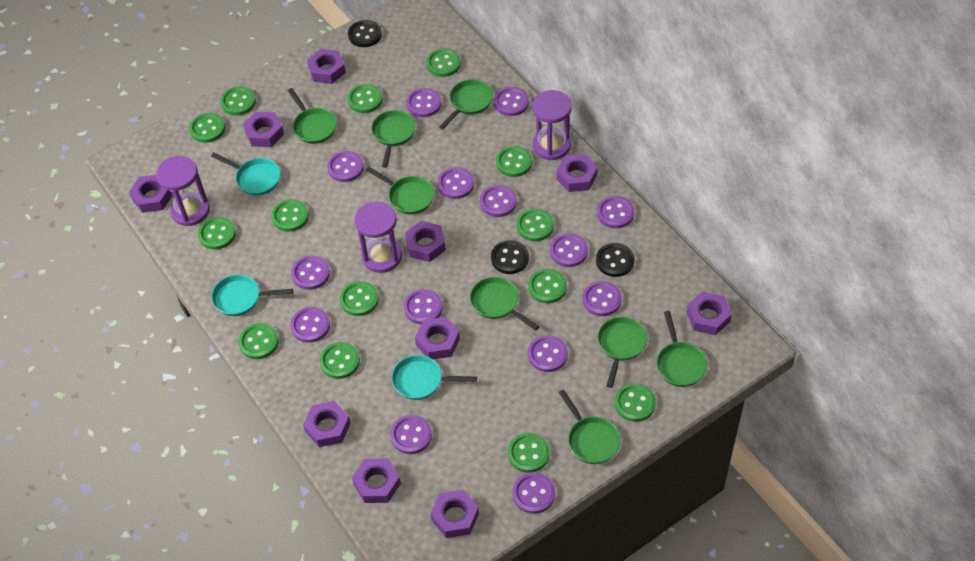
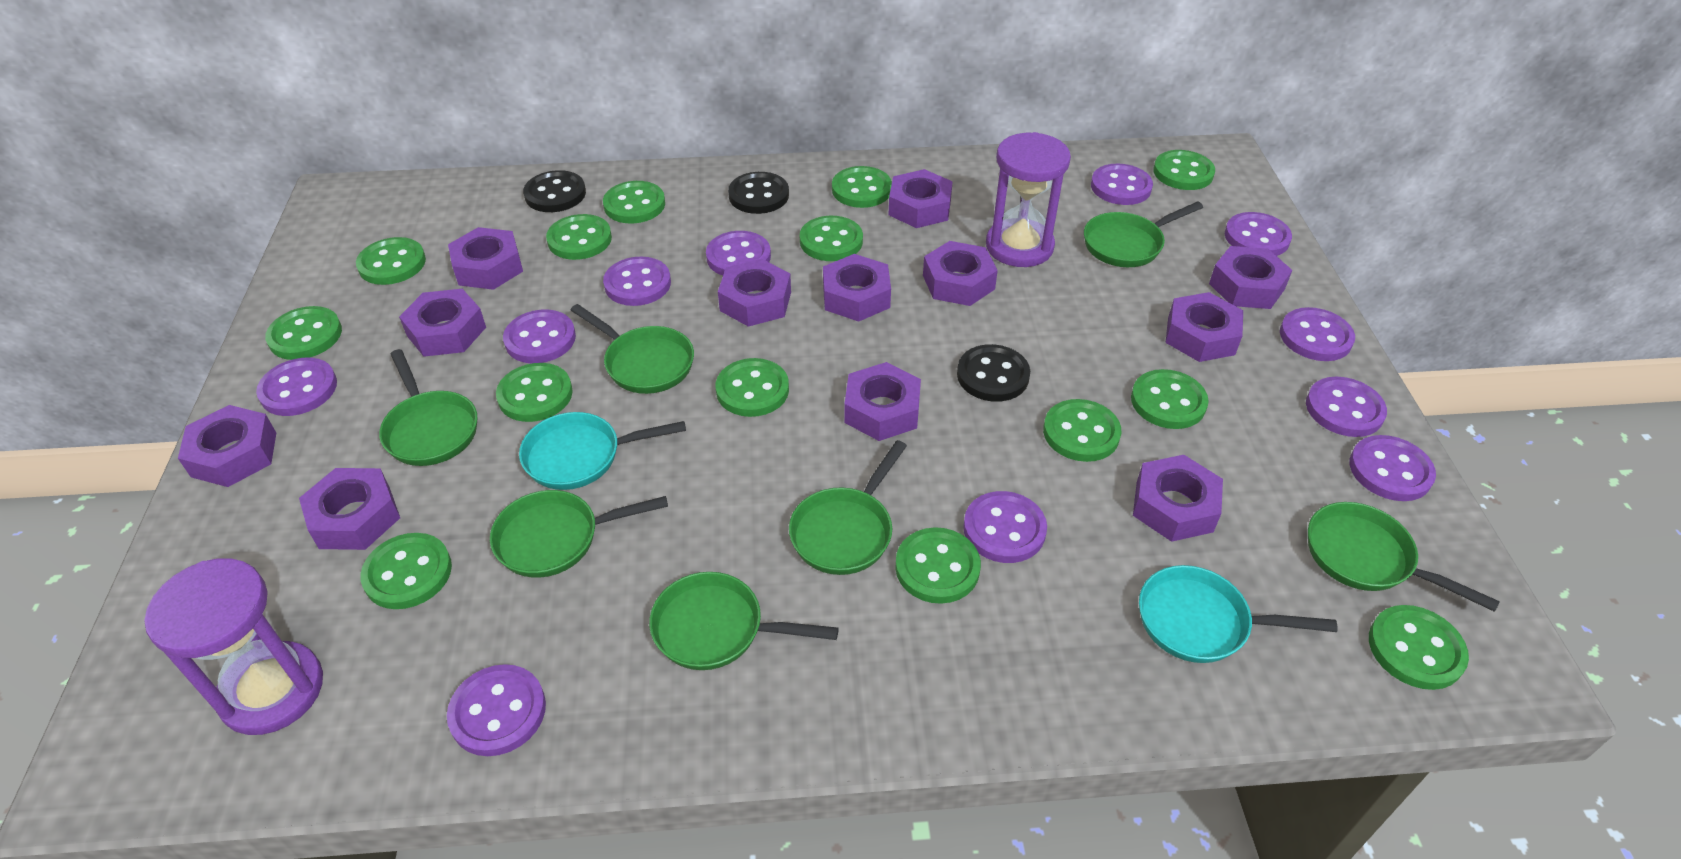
green pan: 8 -> 7
purple button: 14 -> 11
purple hourglass: 3 -> 2
purple nut: 10 -> 12
turquoise pan: 3 -> 2

